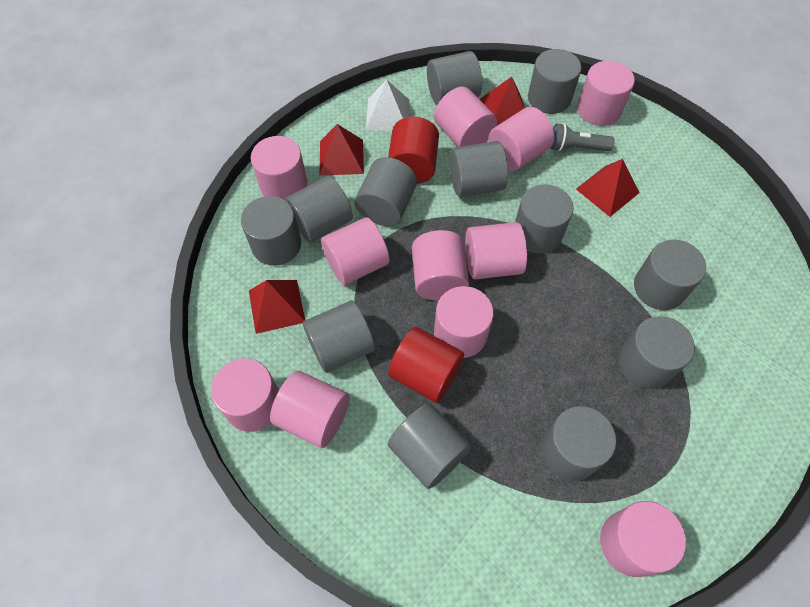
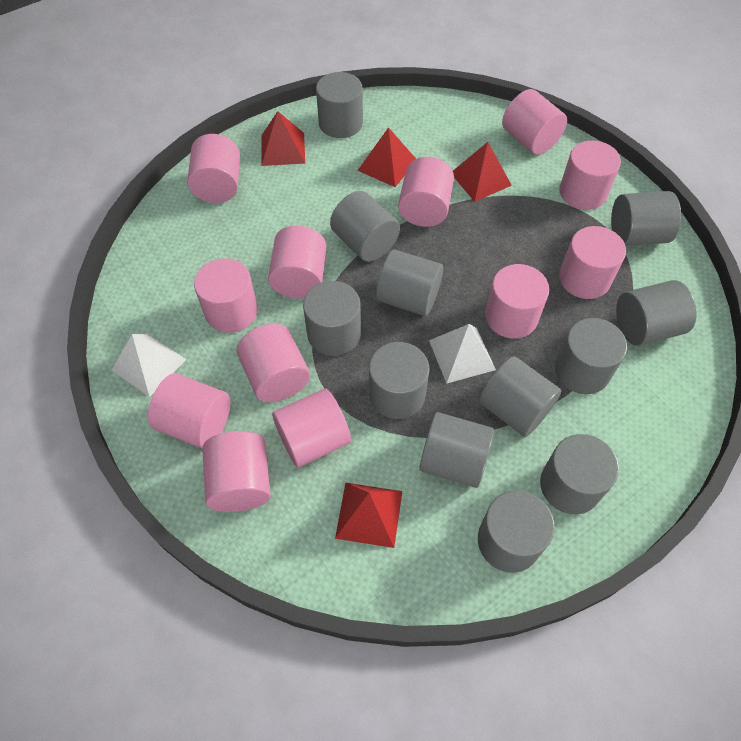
grey flashlight: 1 -> 0
pink cylinder: 11 -> 12
red cylinder: 2 -> 0
white pyramid: 1 -> 2

